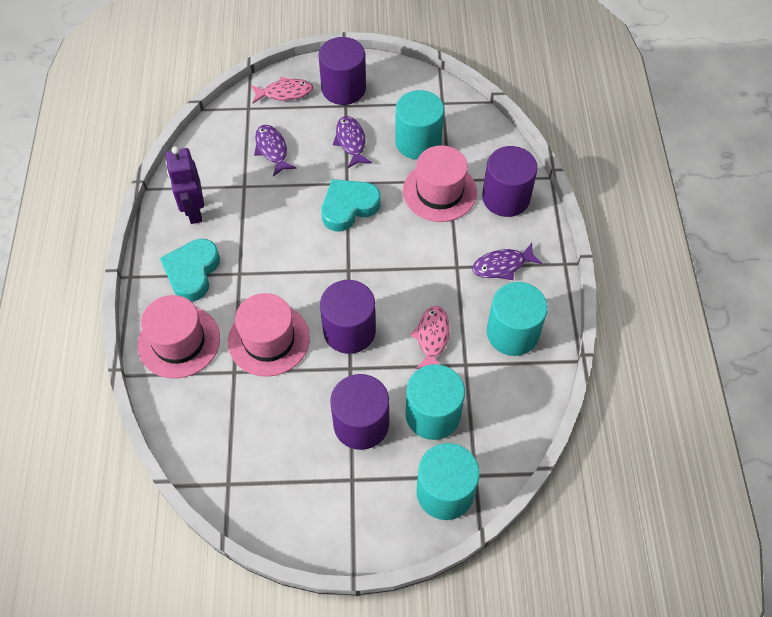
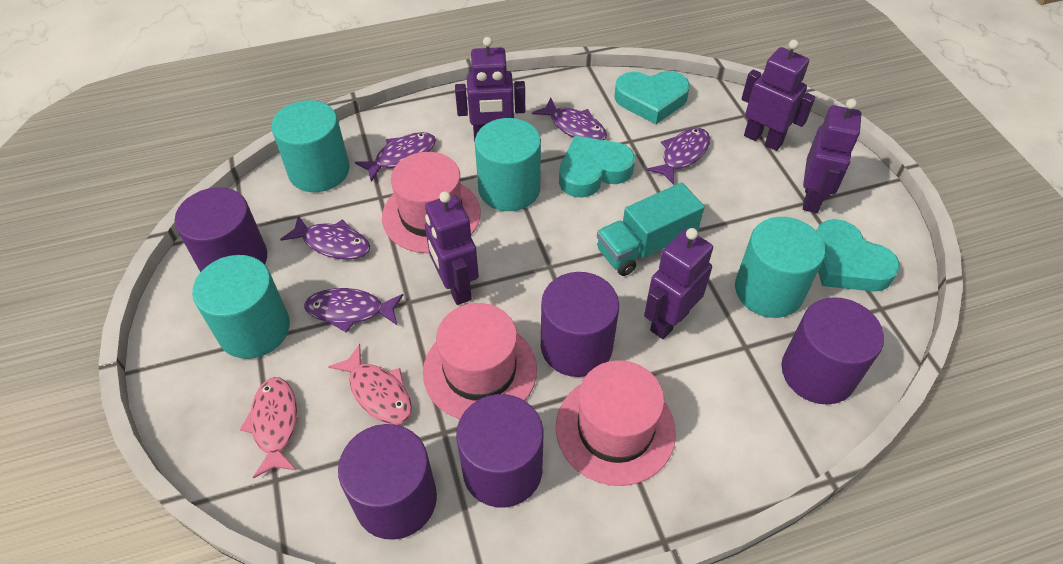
purple cylinder: 4 -> 5
purple fish: 3 -> 5
purple robot: 1 -> 5
turquoise heart: 2 -> 3
turquoise truck: 0 -> 1

